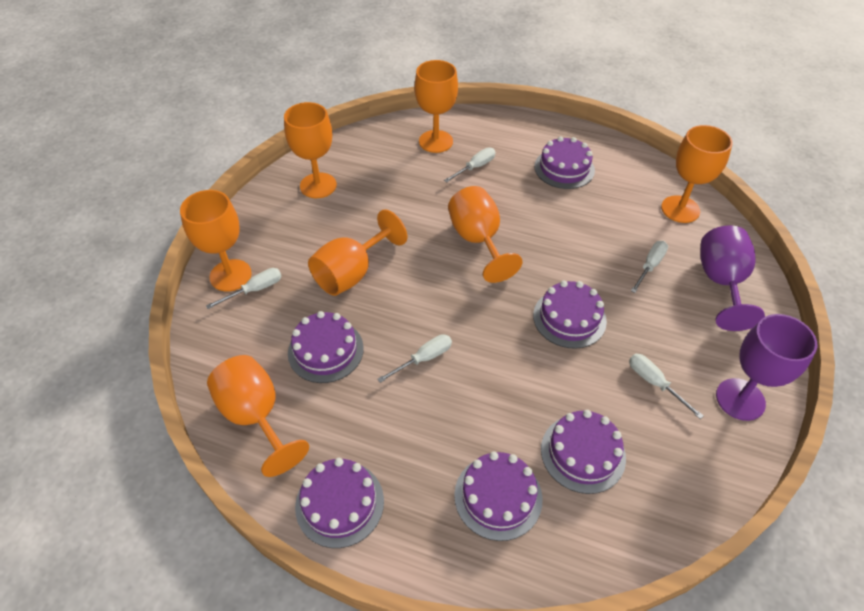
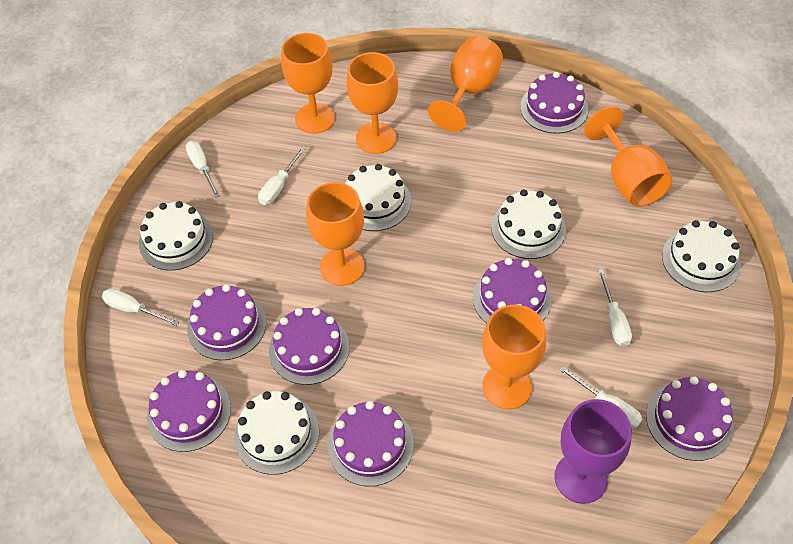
orange goblet: 7 -> 6
purple cake: 6 -> 7
purple goblet: 2 -> 1
white cake: 0 -> 5

